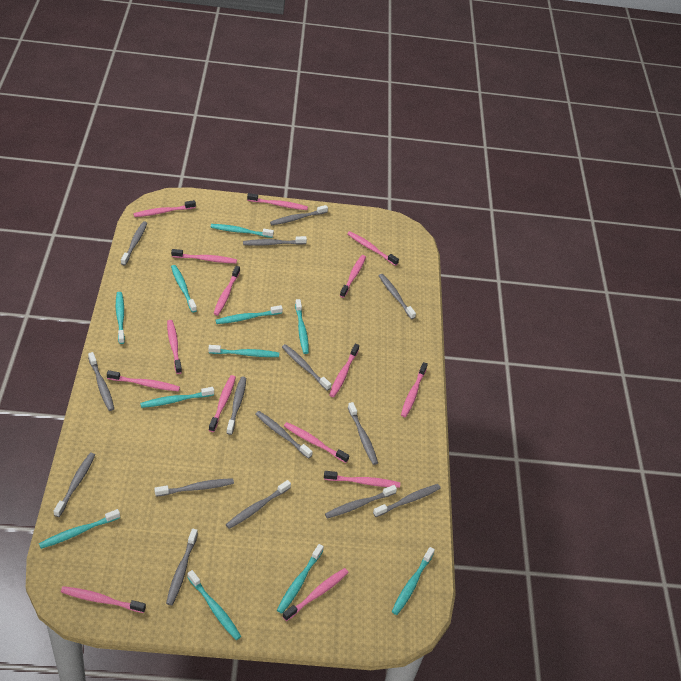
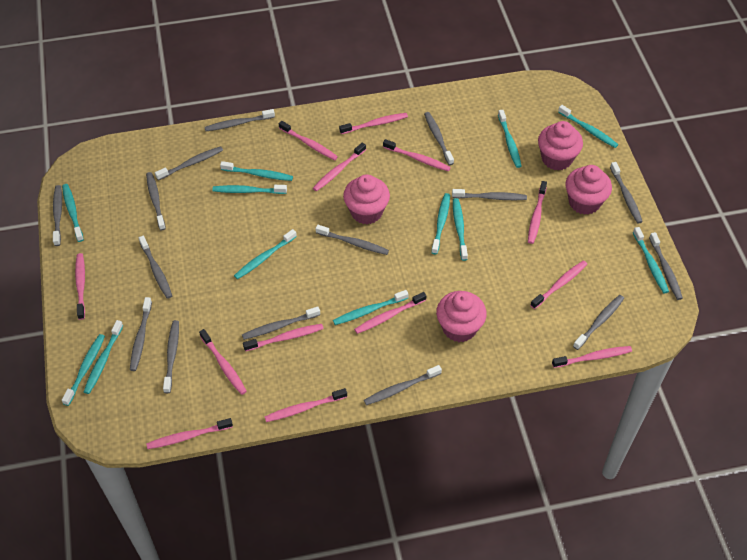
pink cupcake: 0 -> 4
pink toothbrush: 15 -> 13
turquoise toothbrush: 11 -> 12

